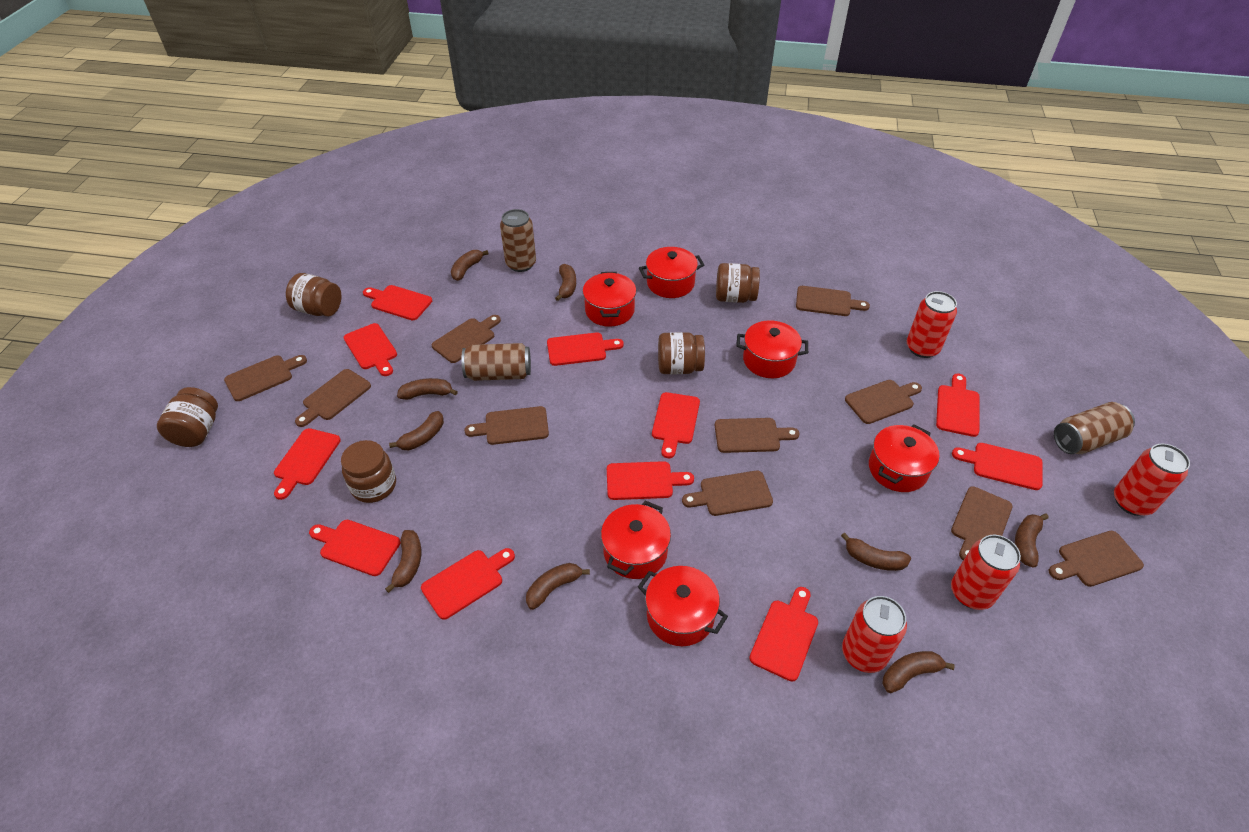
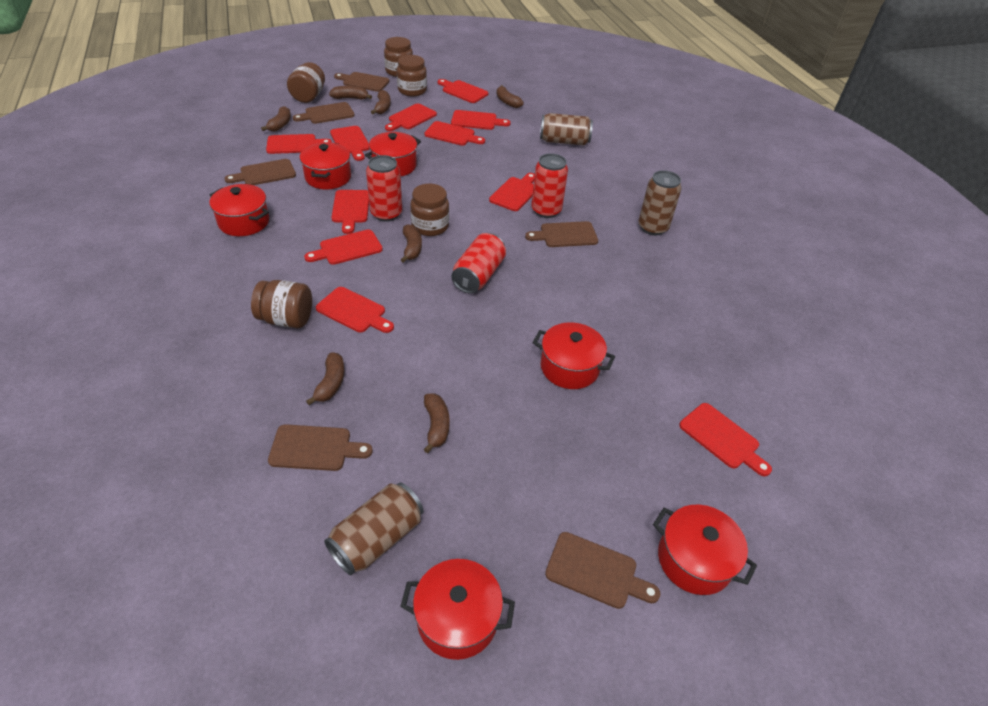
brown banana: 9 -> 7
brown cutting board: 10 -> 6
red can: 4 -> 3

